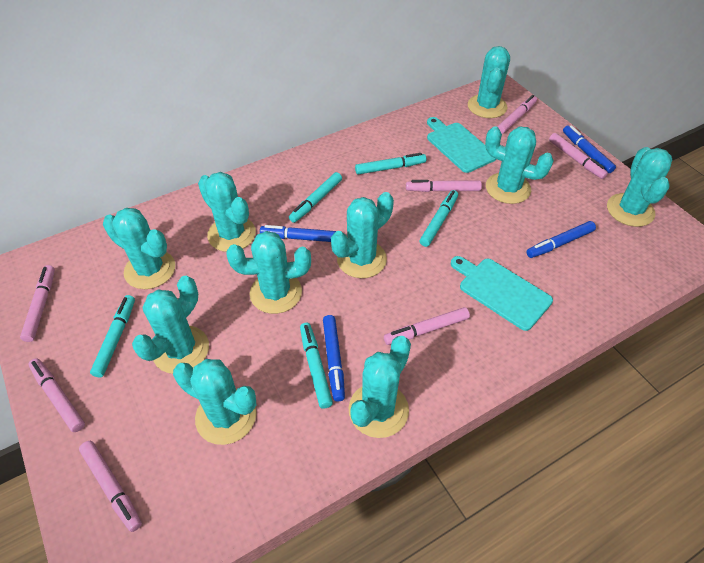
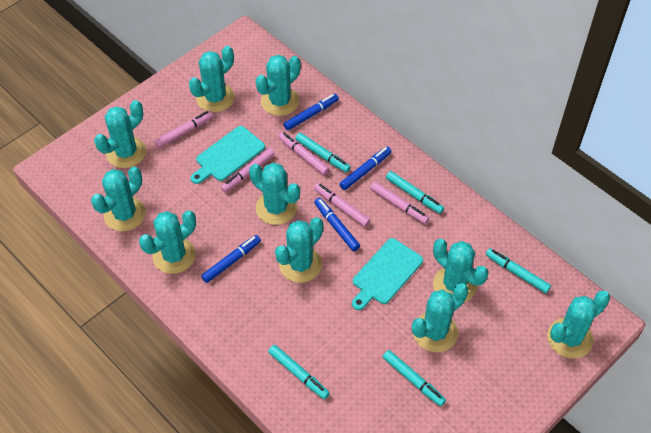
pink marker: 7 -> 5

